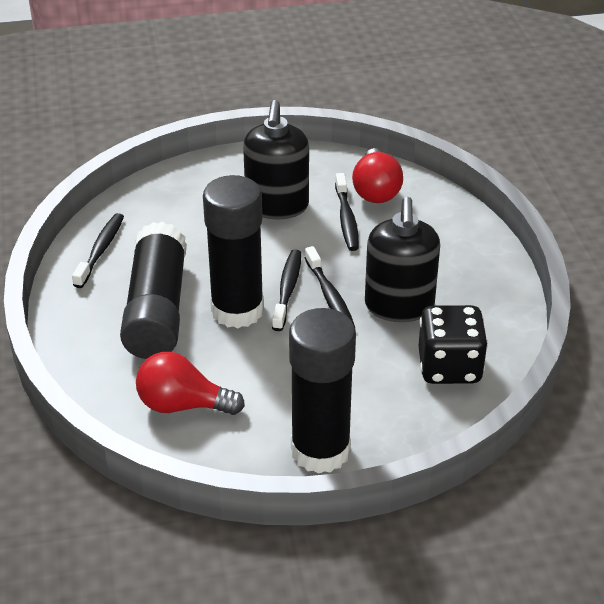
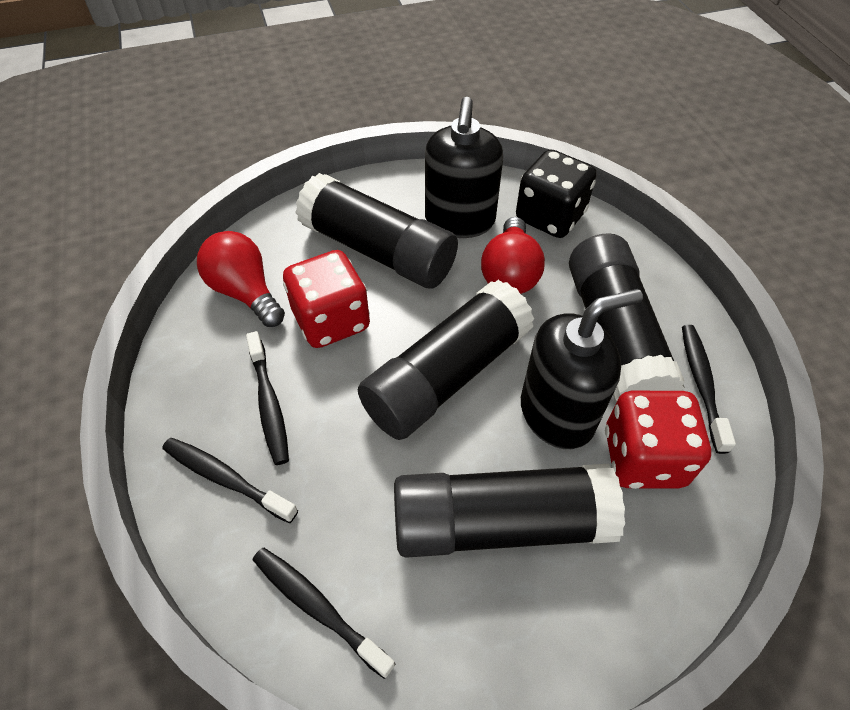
black glue stick: 3 -> 4
red dice: 0 -> 2

